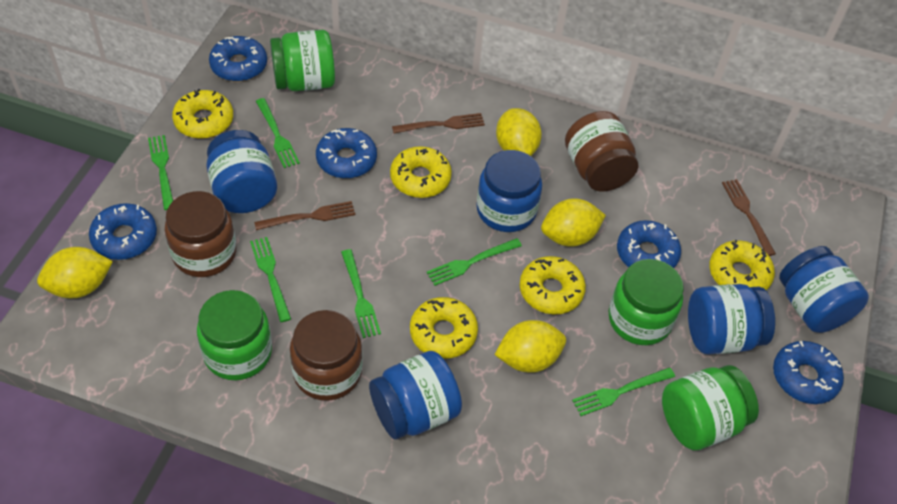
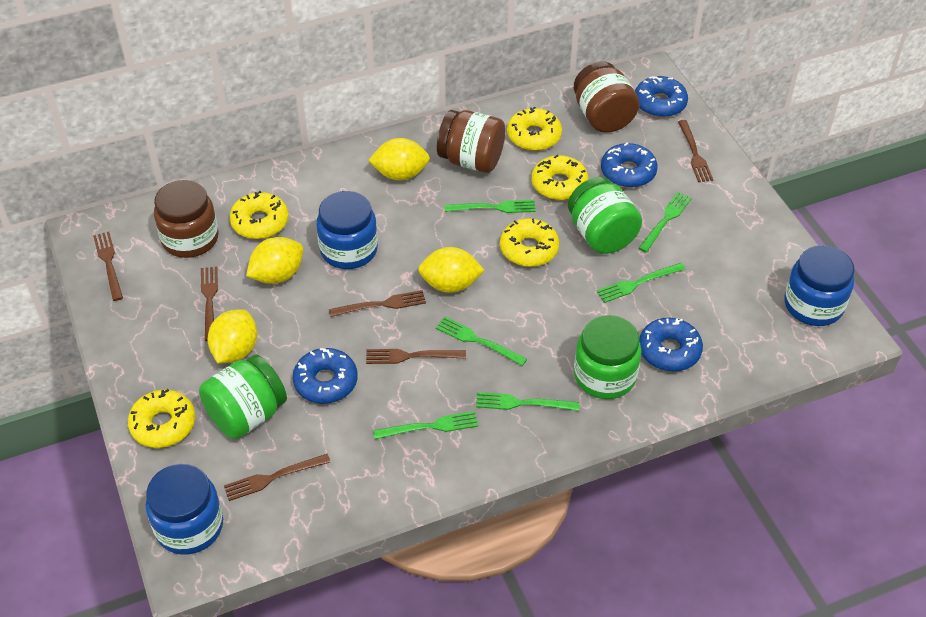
blue donut: 5 -> 4
blue jar: 5 -> 3
brown fork: 3 -> 6
green jar: 4 -> 3

